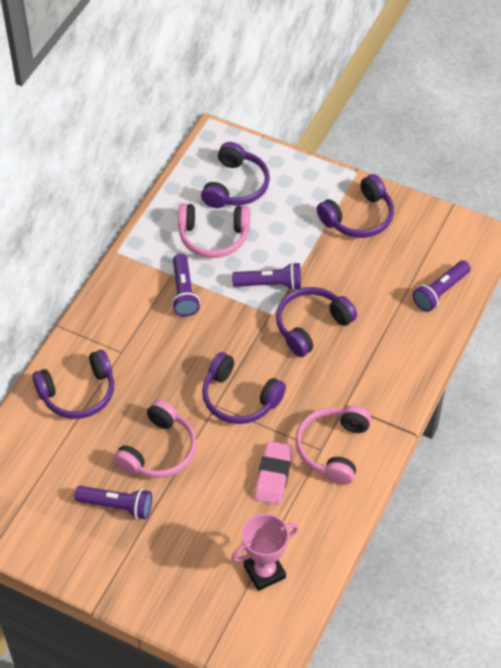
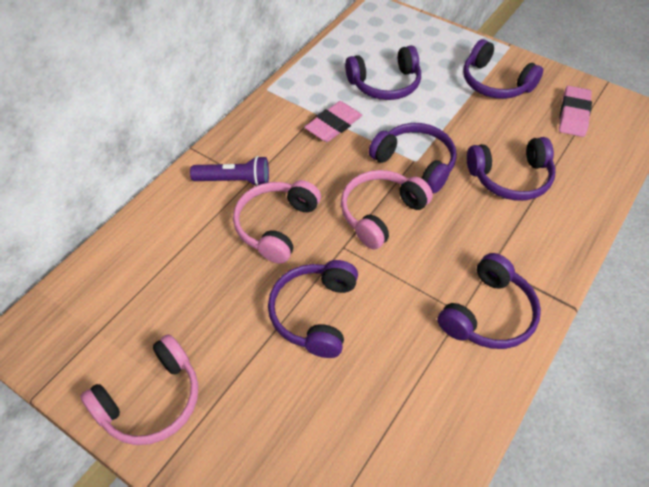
pink eraser: 1 -> 2
pink trophy: 1 -> 0
purple flashlight: 4 -> 1
purple headphones: 5 -> 6

